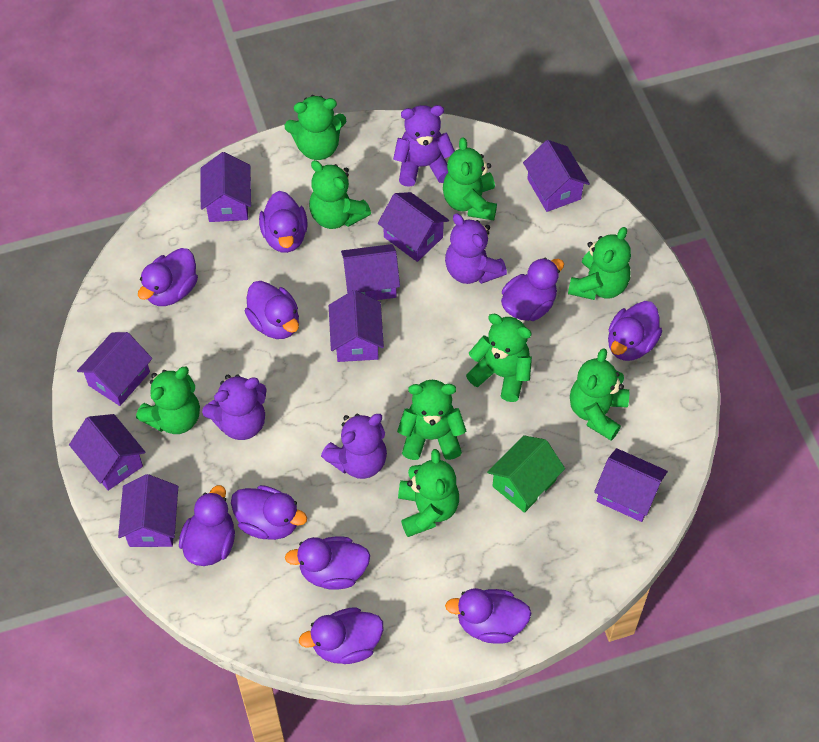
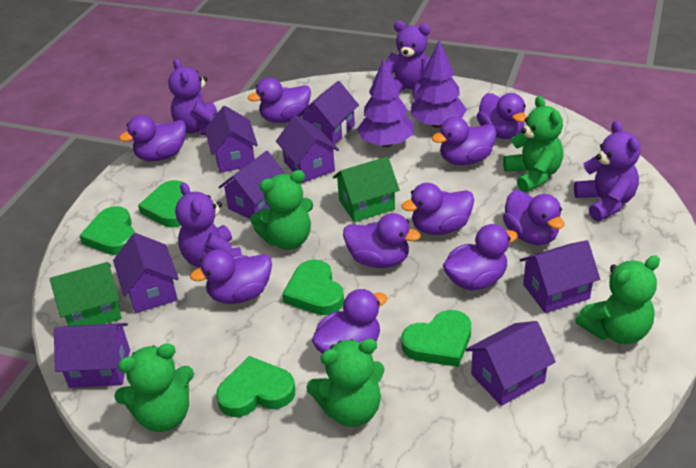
green heart: 0 -> 5
green house: 1 -> 2
green teddy bear: 9 -> 5
purple house: 9 -> 8
purple tree: 0 -> 2

